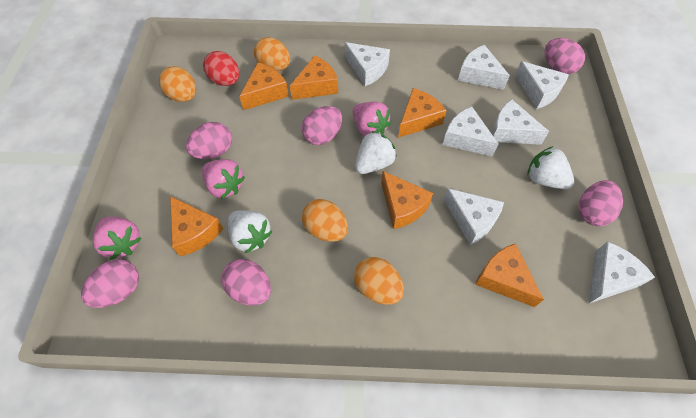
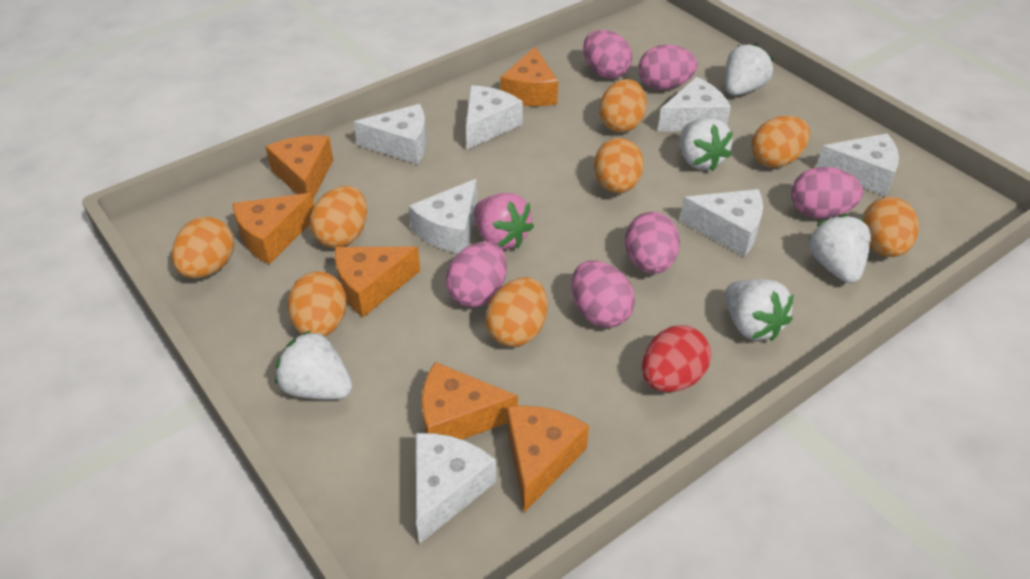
orange egg: 4 -> 8
pink strawberry: 3 -> 1
white strawberry: 3 -> 5

